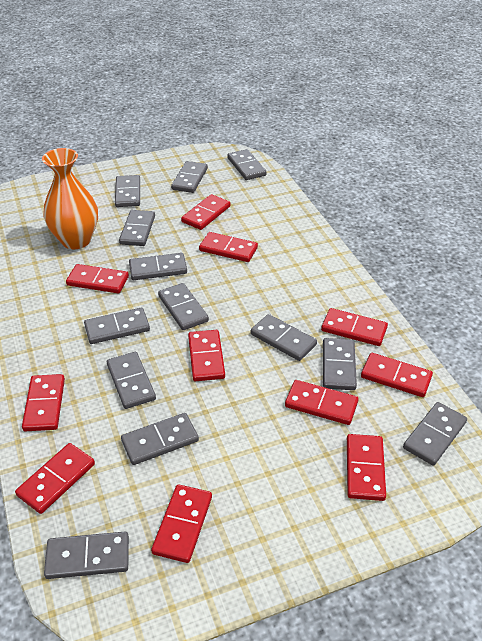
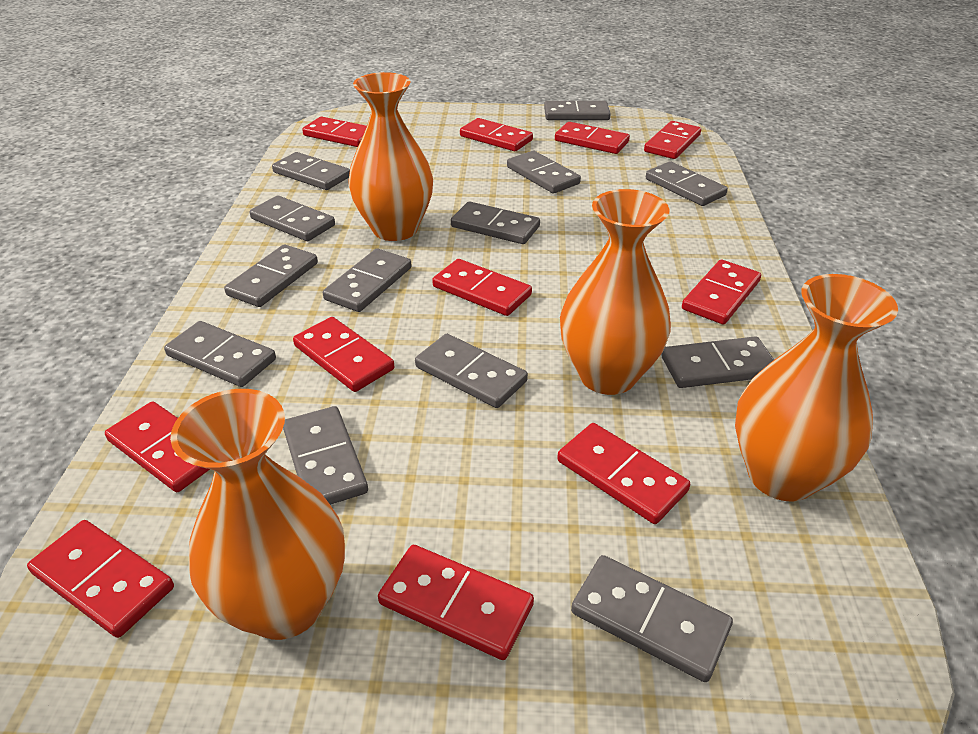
orange vase: 1 -> 4

